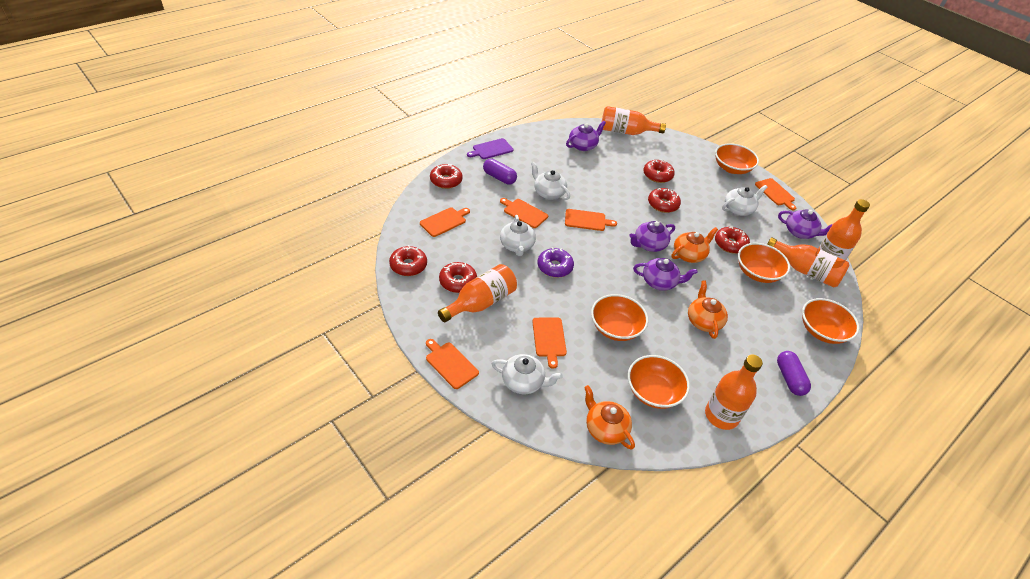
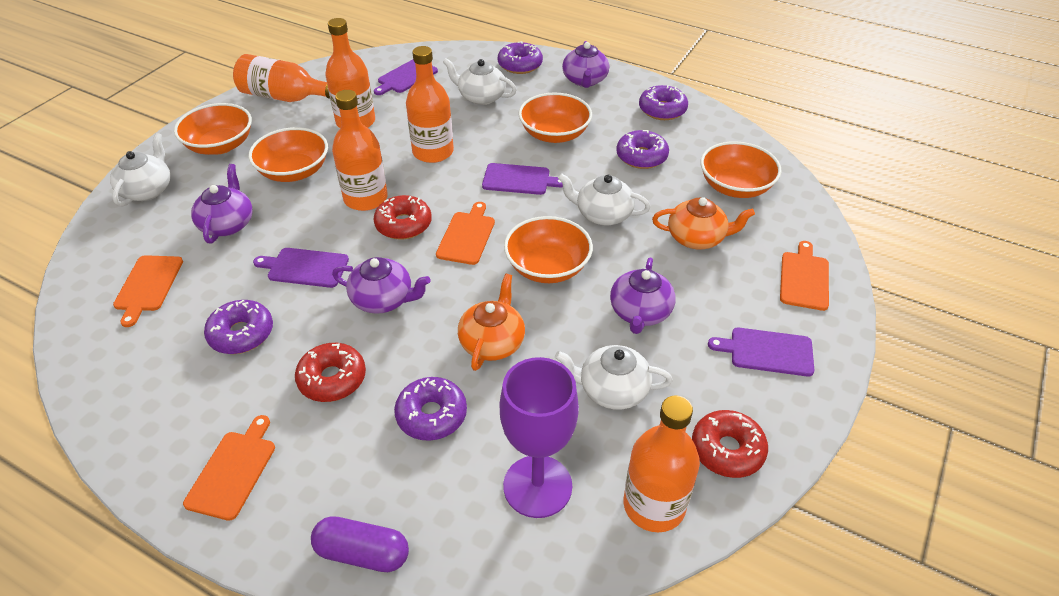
orange cutting board: 6 -> 4
orange teapot: 3 -> 2
purple capsule: 2 -> 1
purple cutting board: 1 -> 4
purple donut: 1 -> 5
purple goblet: 0 -> 1
red donut: 6 -> 3

